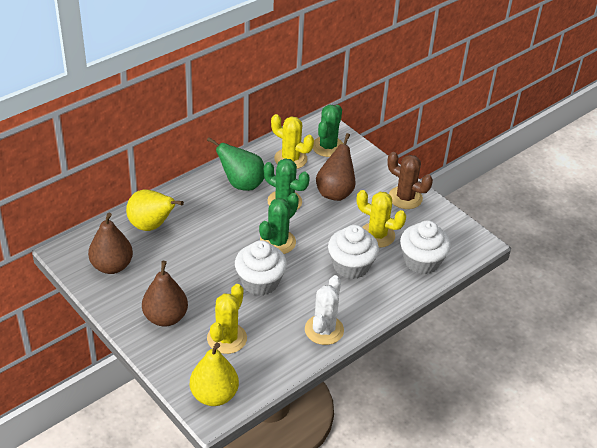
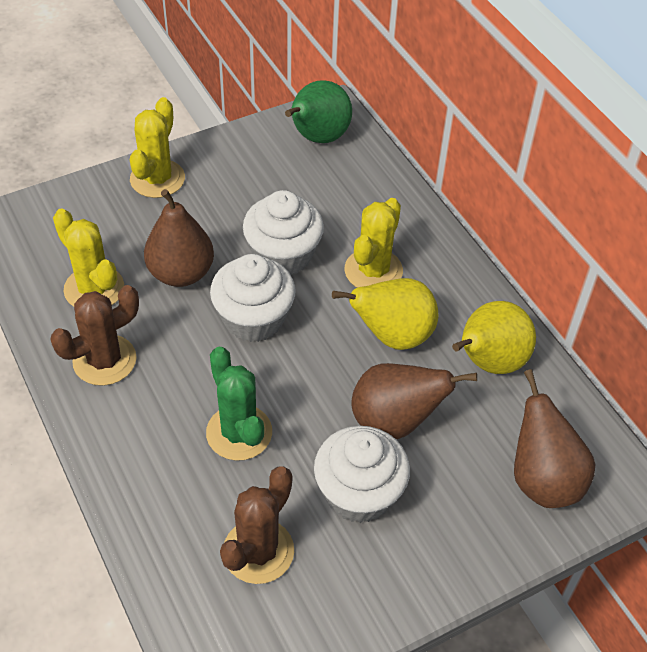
brown cactus: 1 -> 2
green cactus: 3 -> 1
white cactus: 1 -> 0

